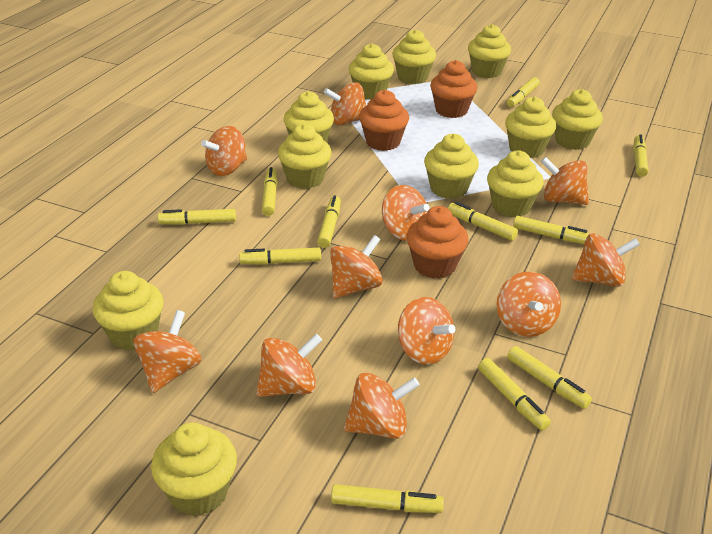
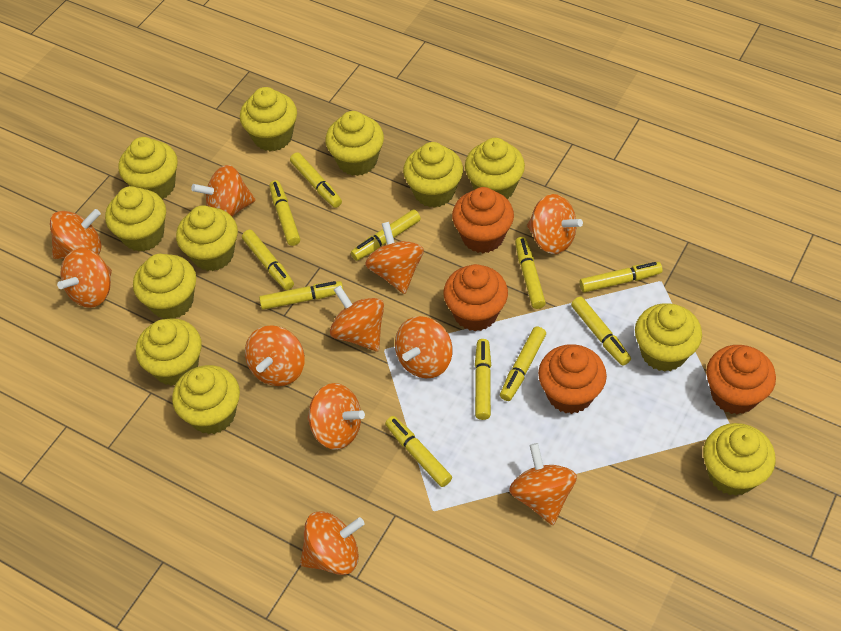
orange cupcake: 3 -> 4
yellow cupcake: 11 -> 12

